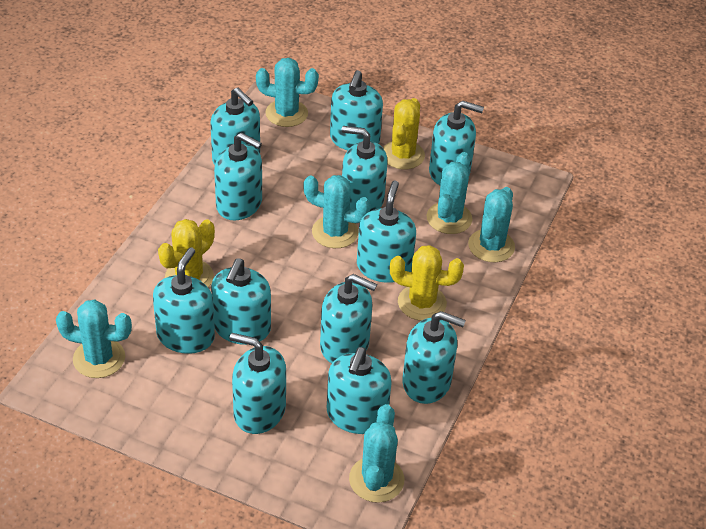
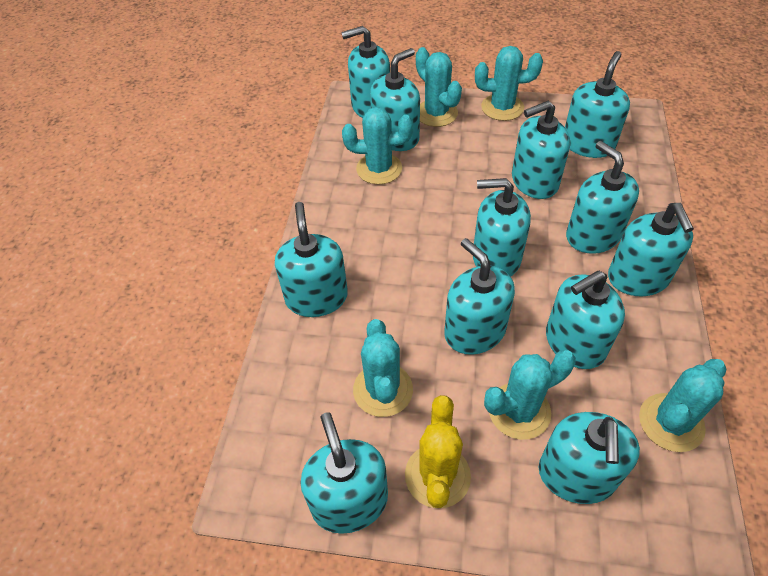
yellow cactus: 3 -> 1

